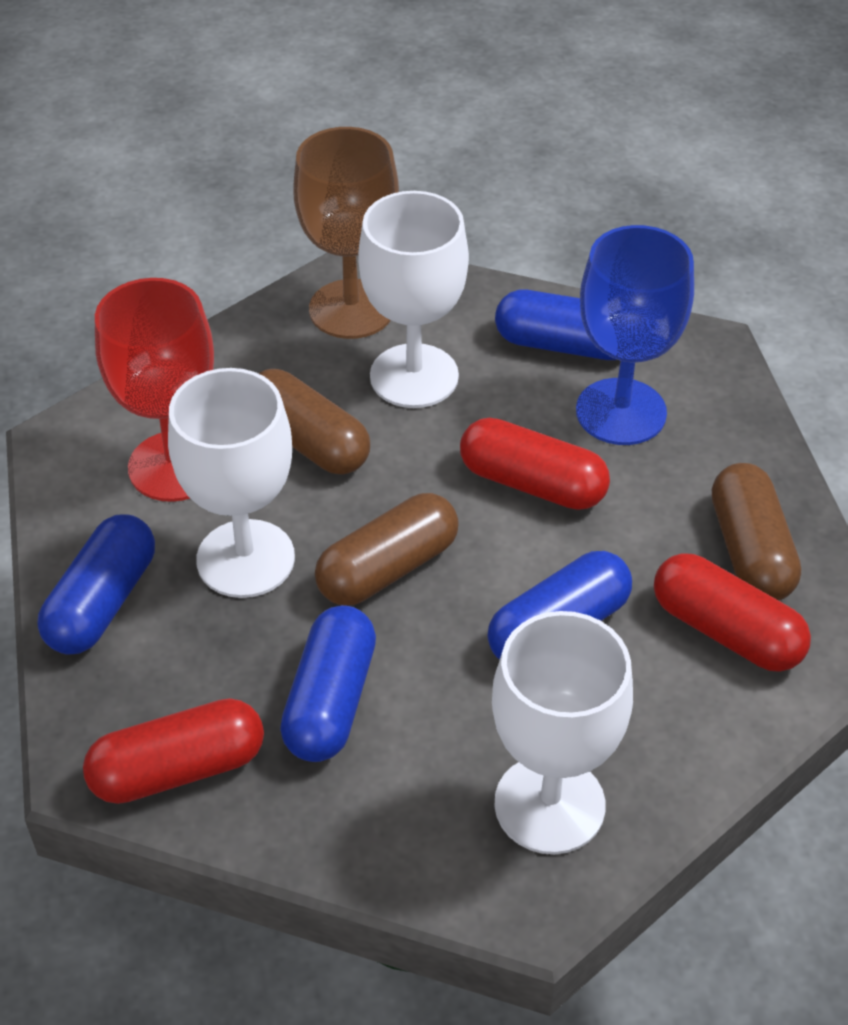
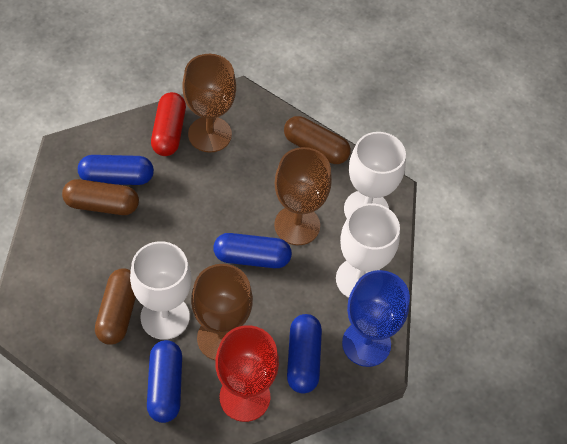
brown goblet: 1 -> 3
red capsule: 3 -> 1

